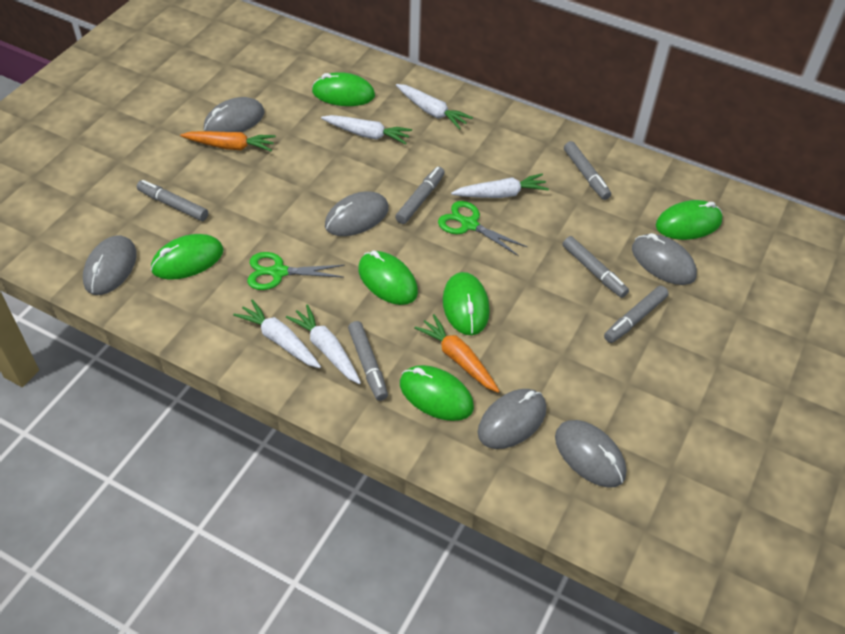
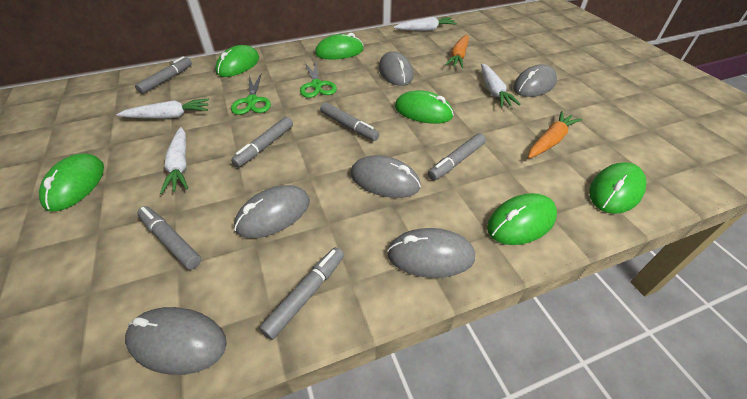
white carrot: 5 -> 4

